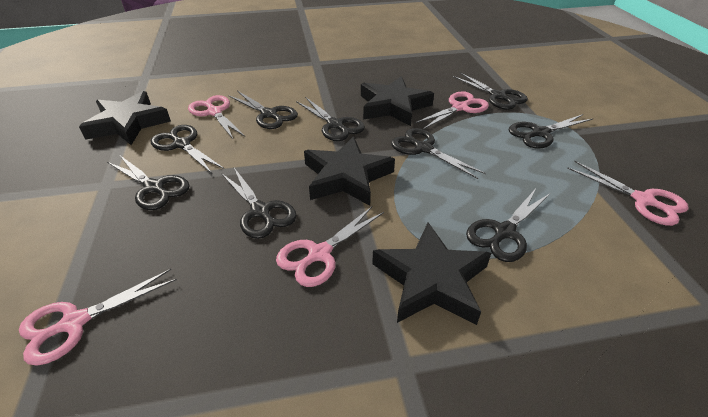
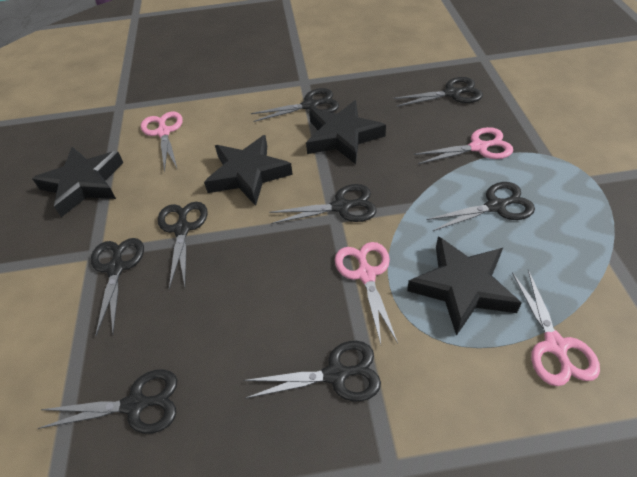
black scissors: 9 -> 8
pink scissors: 5 -> 4

